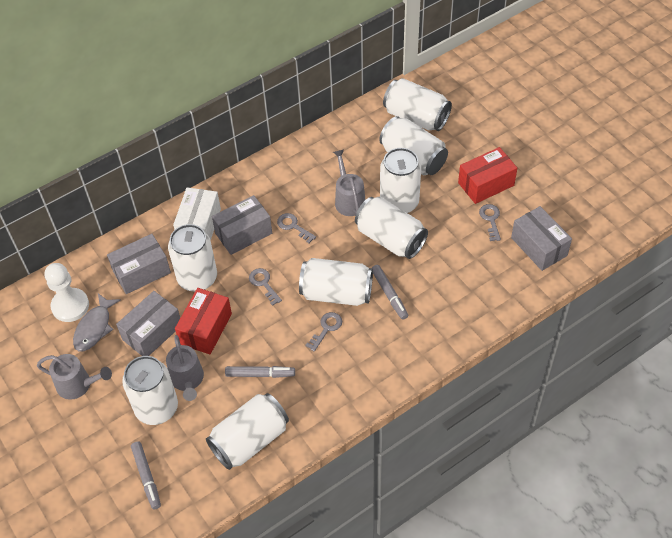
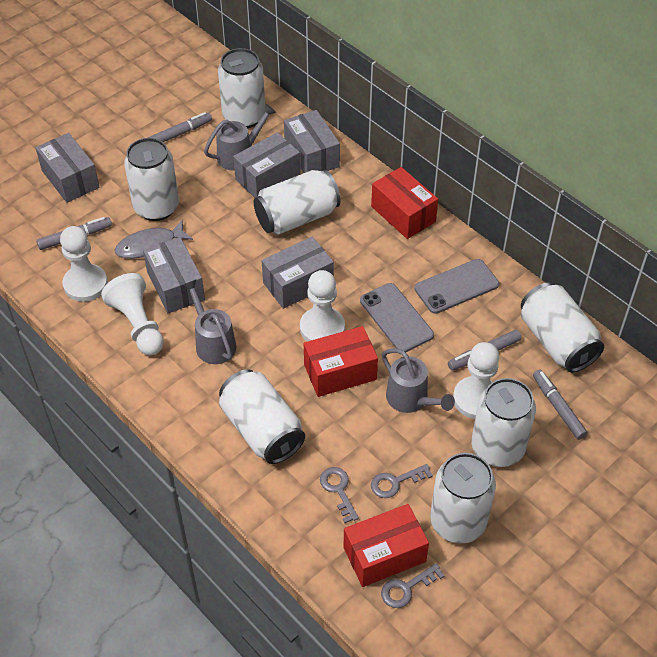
grey box: 4 -> 5
grey key: 4 -> 3
grey marker: 3 -> 4
grey phone: 0 -> 2
red box: 2 -> 3
white box: 1 -> 0
white can: 8 -> 7
white pawn: 1 -> 4

